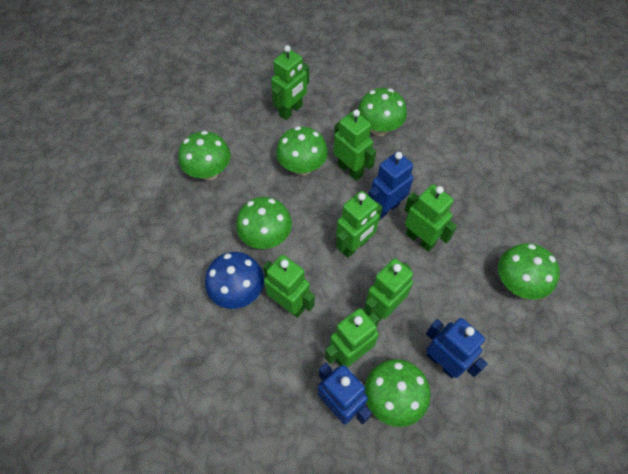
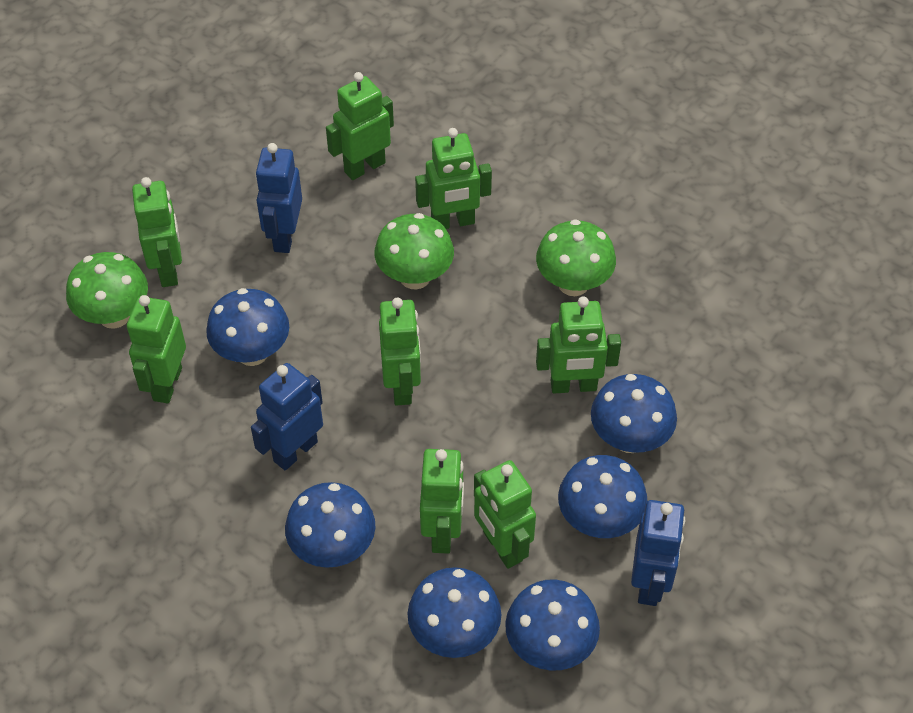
blue mushroom: 1 -> 6
green mushroom: 6 -> 3
green robot: 7 -> 8

